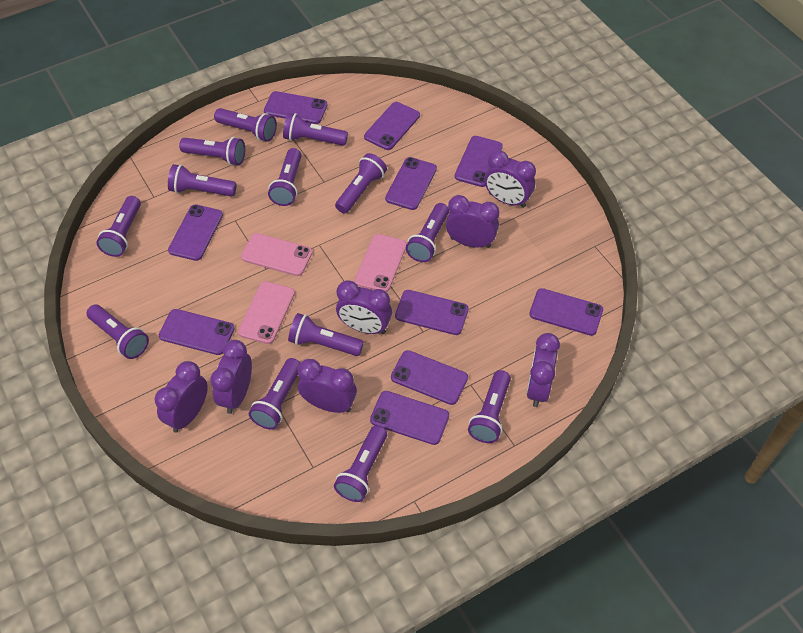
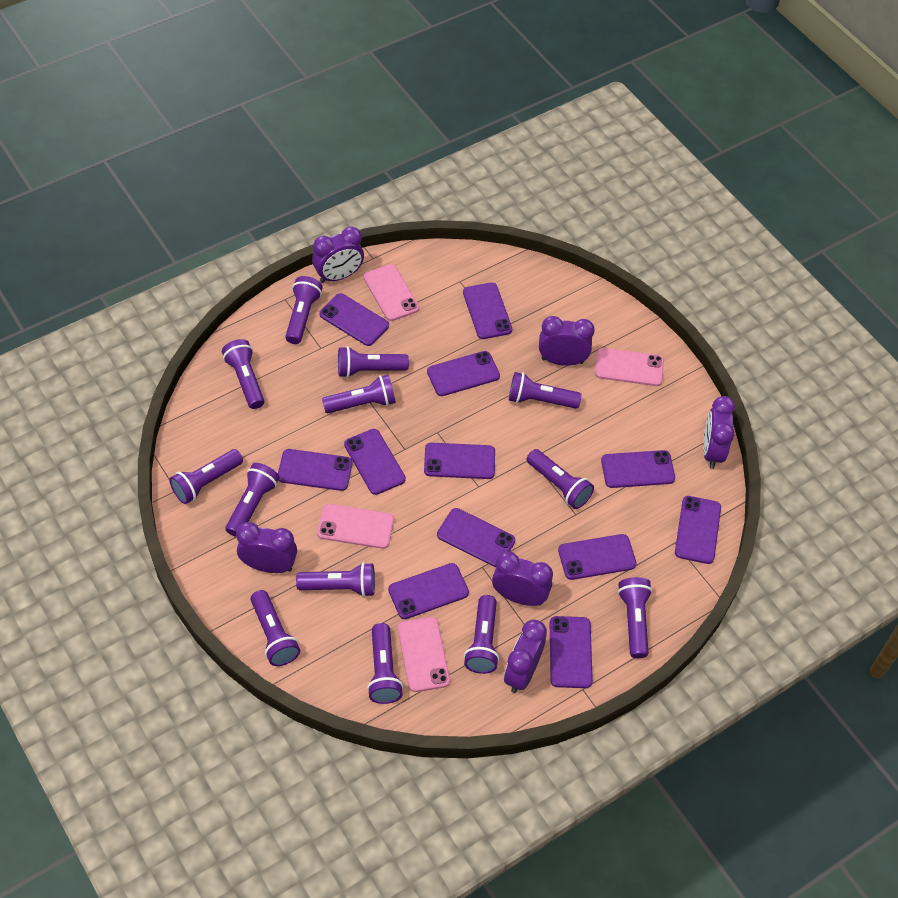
pink phone: 3 -> 4
purple clock: 7 -> 6
purple phone: 10 -> 12

